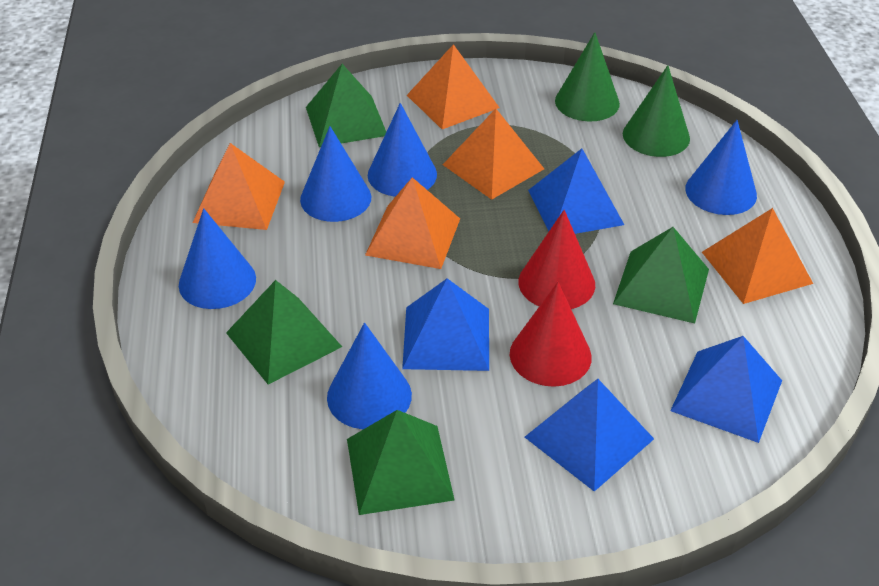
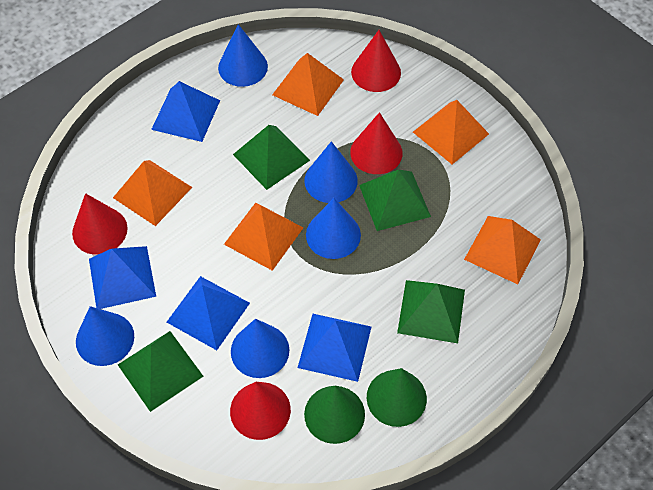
red cone: 2 -> 4

